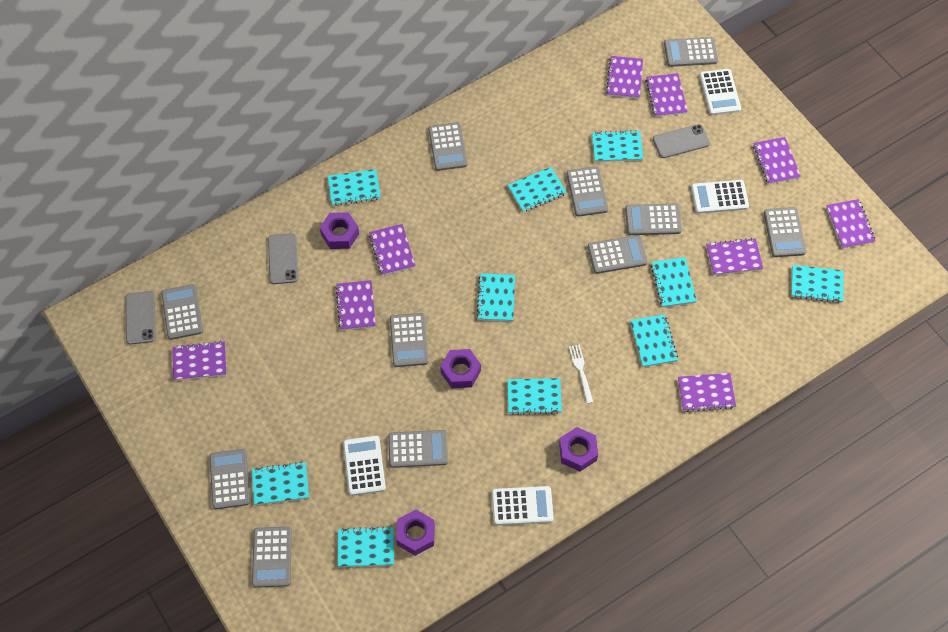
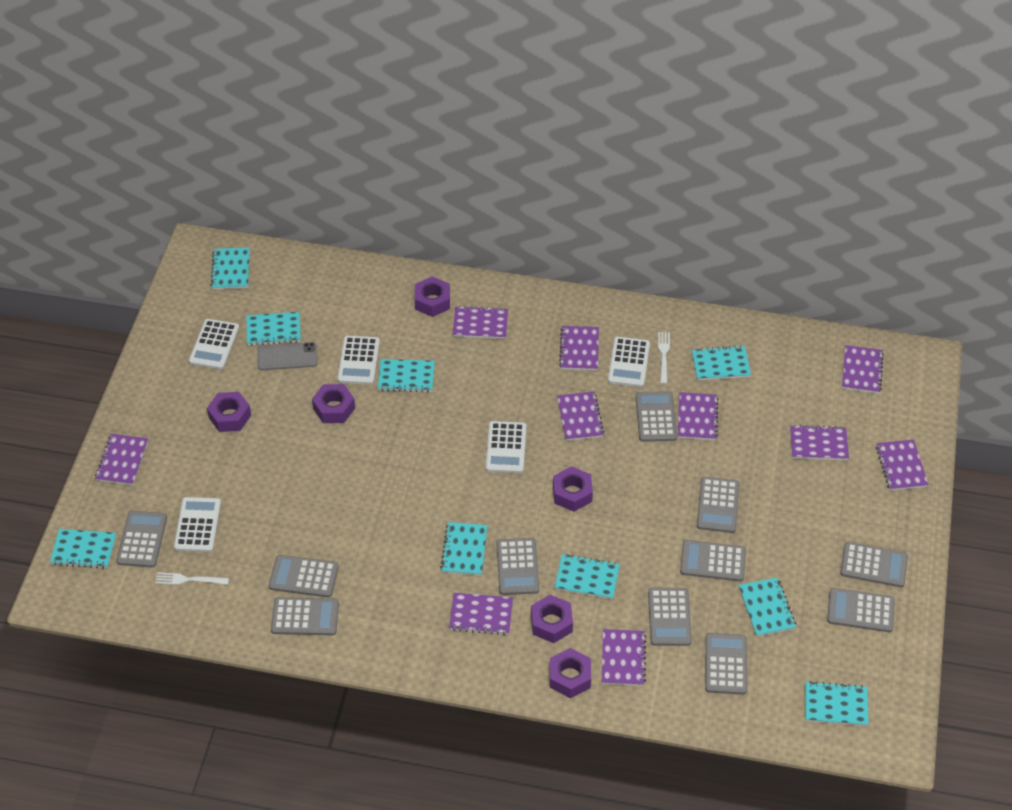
grey phone: 3 -> 1
purple notebook: 9 -> 10
purple nut: 4 -> 6
turquoise notebook: 10 -> 9
white calculator: 4 -> 5
white fork: 1 -> 2

